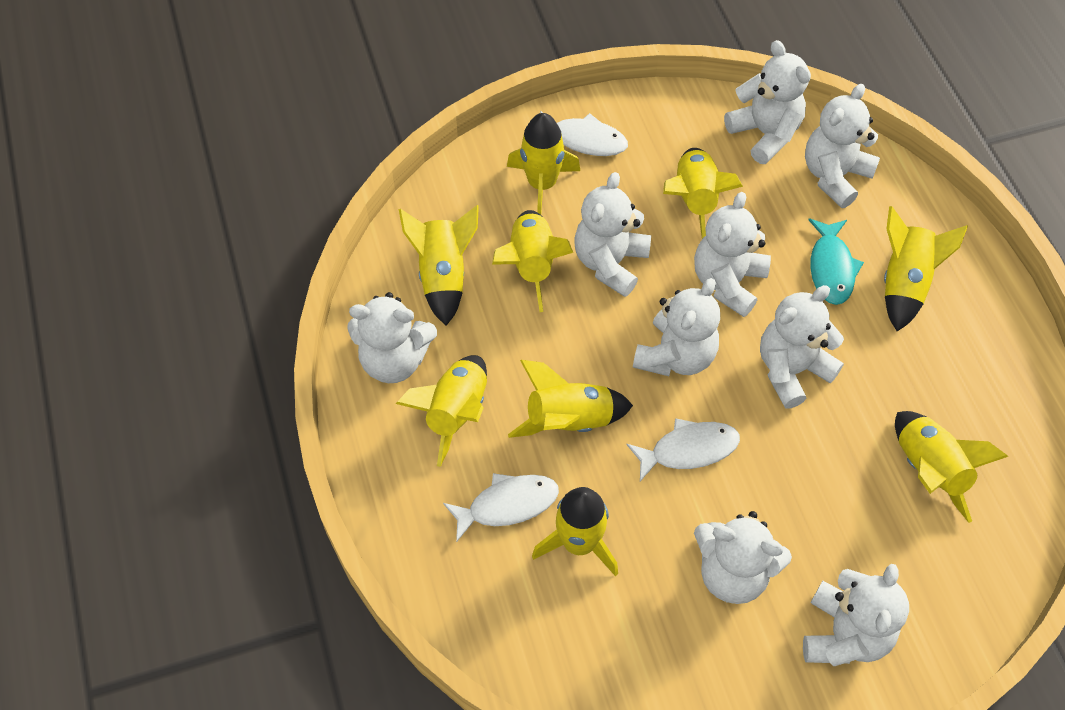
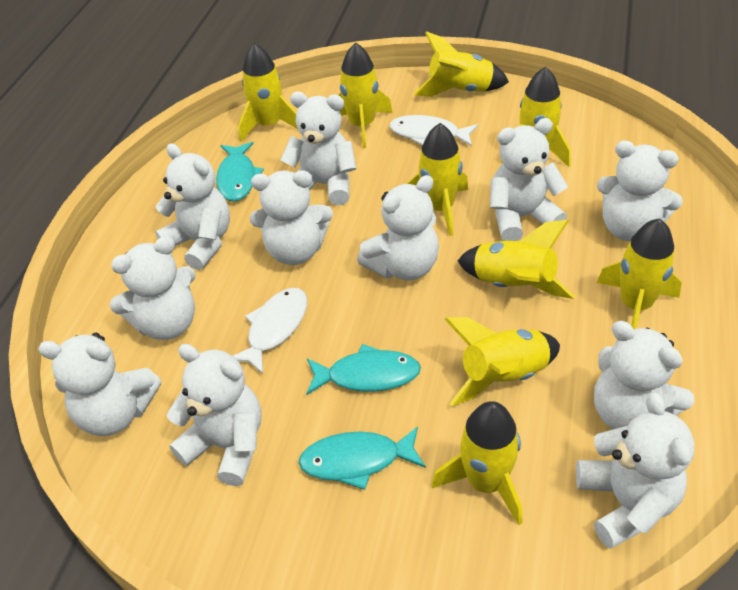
turquoise fish: 1 -> 3
white fish: 3 -> 2
white teddy bear: 9 -> 11

